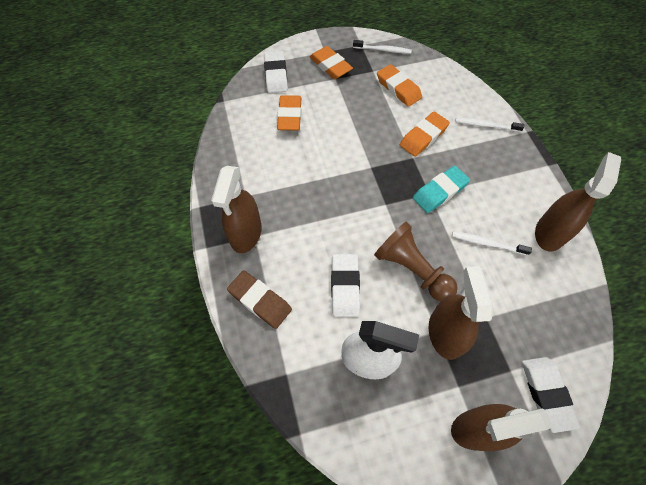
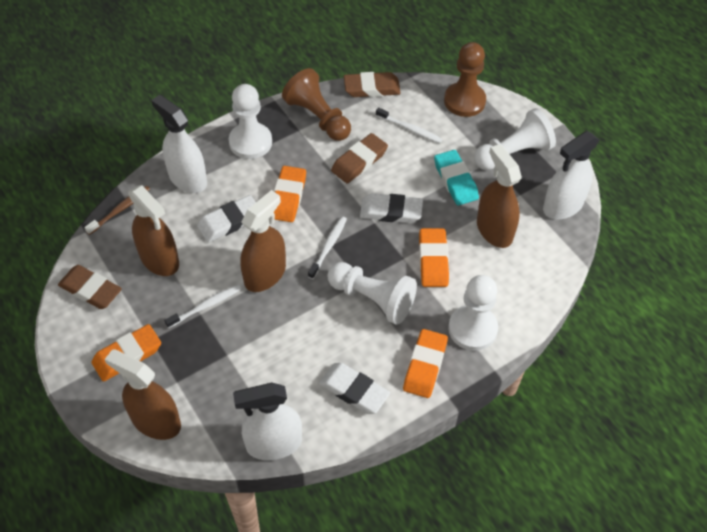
brown eraser: 1 -> 3
brown pawn: 1 -> 2
brown toothbrush: 0 -> 1
white pawn: 0 -> 4
white spray bottle: 1 -> 3

